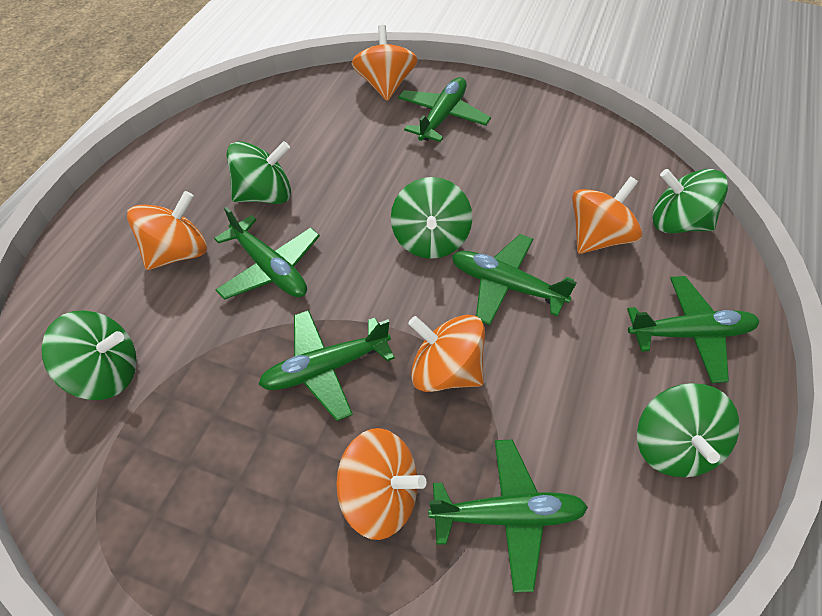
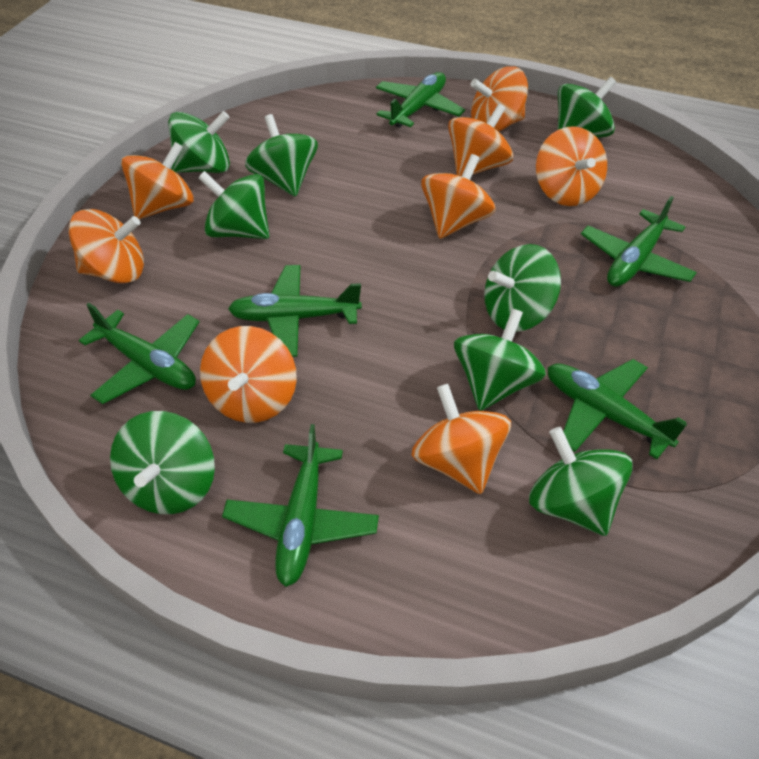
green spinning top: 5 -> 8
orange spinning top: 5 -> 8

